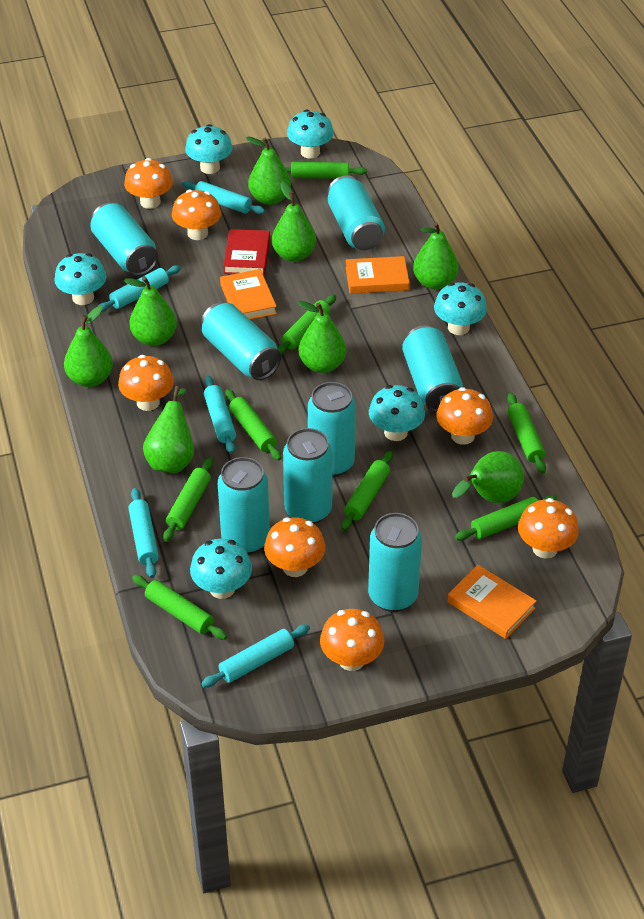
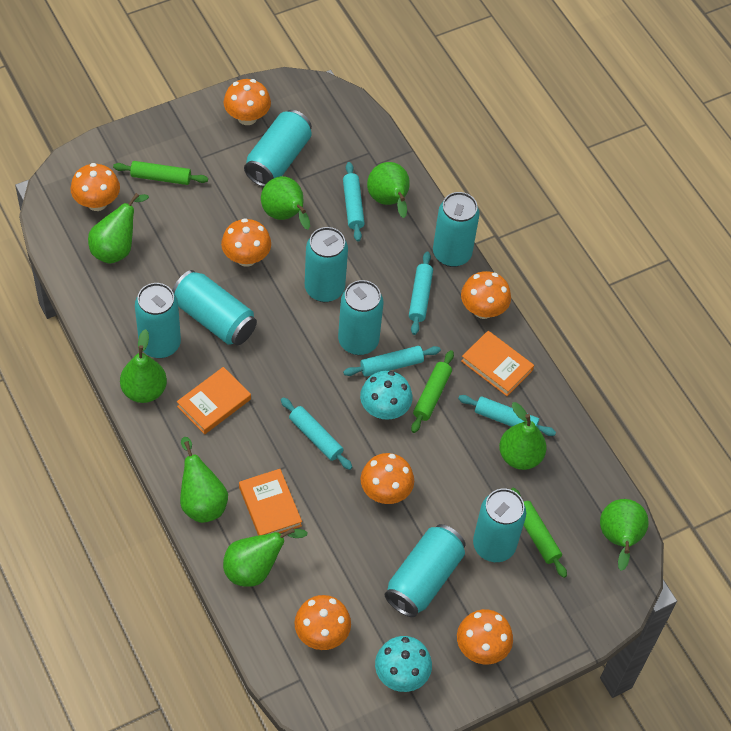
green rolling pin: 8 -> 3
red book: 1 -> 0
turquoise mushroom: 6 -> 2

